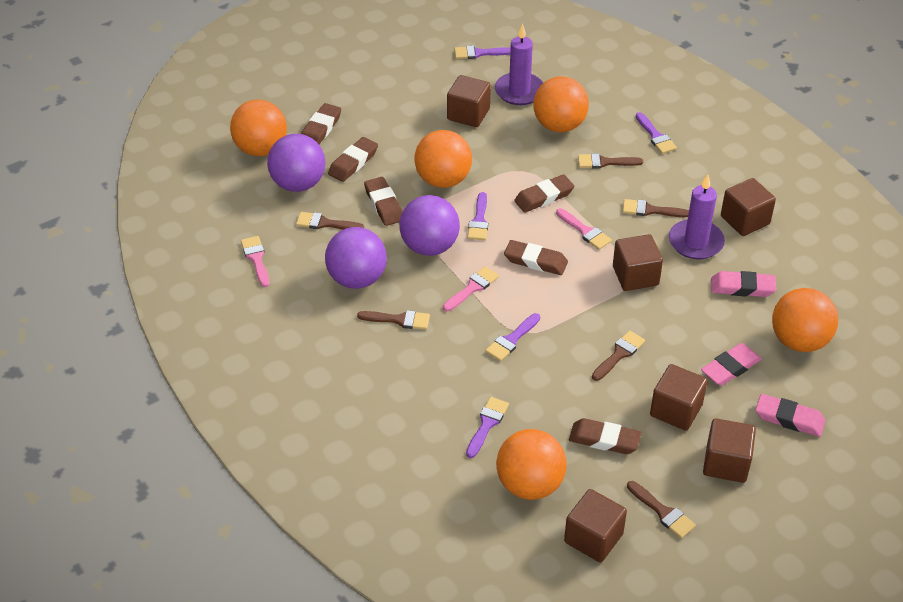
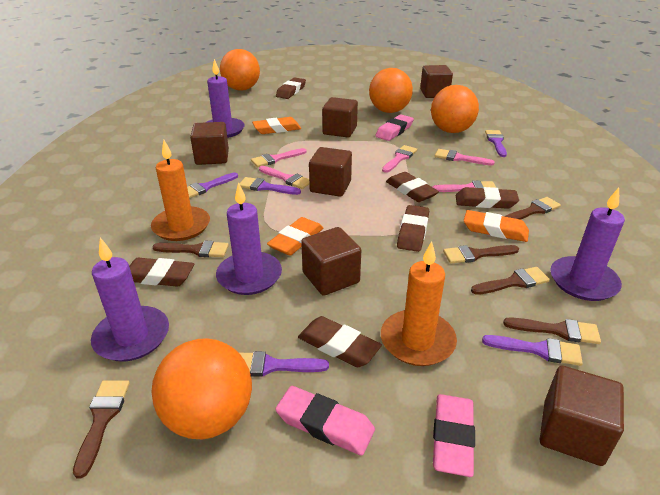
orange ball: 5 -> 4
orange candle: 0 -> 2
orange eraser: 0 -> 3
pink brush: 3 -> 5
purple ball: 3 -> 0
purple candle: 2 -> 4

